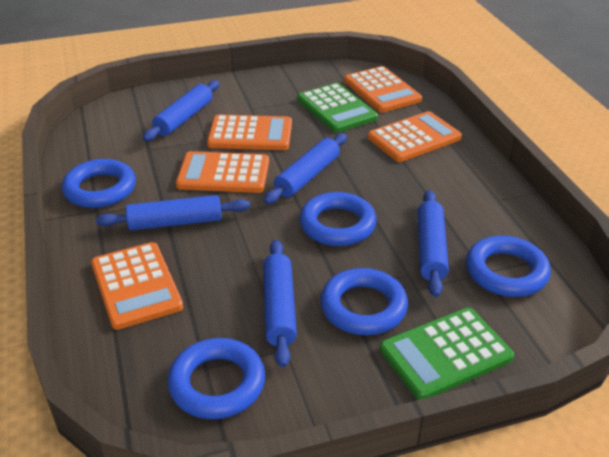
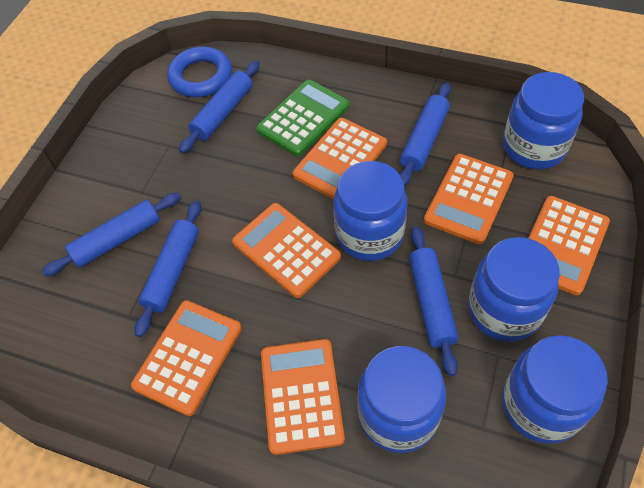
blue jar: 0 -> 5
blue ring: 5 -> 1
green calculator: 2 -> 1
orange calculator: 5 -> 6

